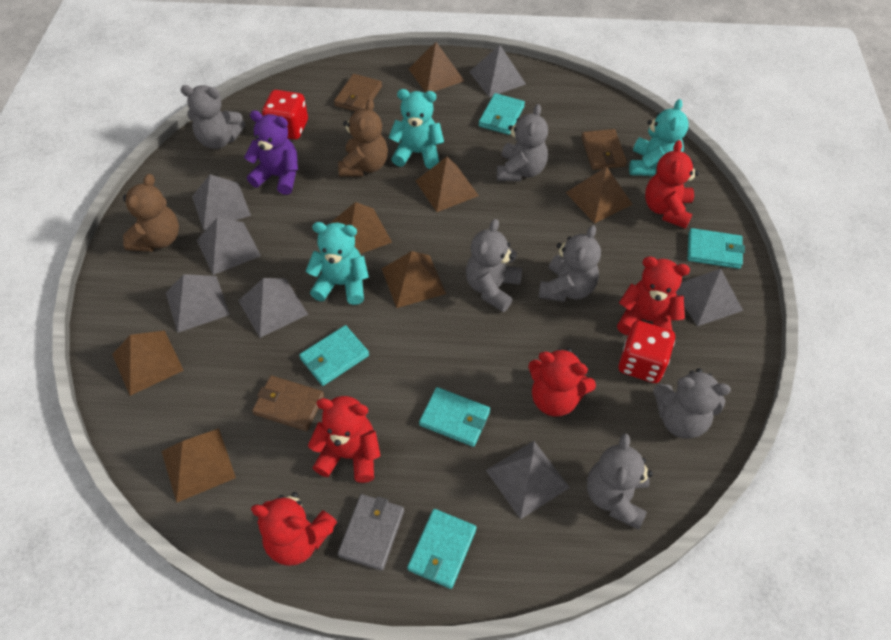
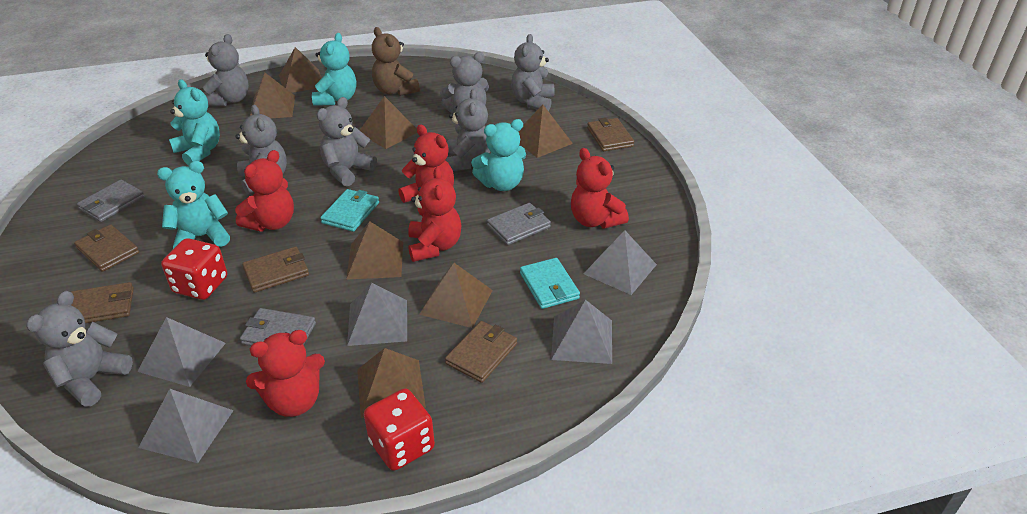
brown teddy bear: 2 -> 1
brown wallet: 3 -> 5
grey pyramid: 7 -> 5
grey teddy bear: 6 -> 7
grey wallet: 1 -> 3
purple teddy bear: 1 -> 0
turquoise teddy bear: 3 -> 4
turquoise wallet: 5 -> 2

